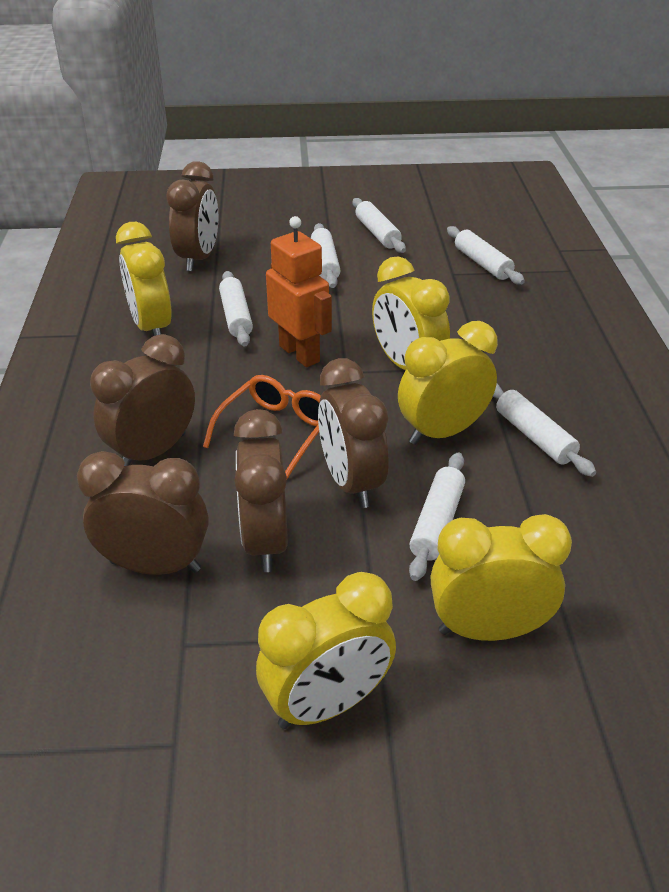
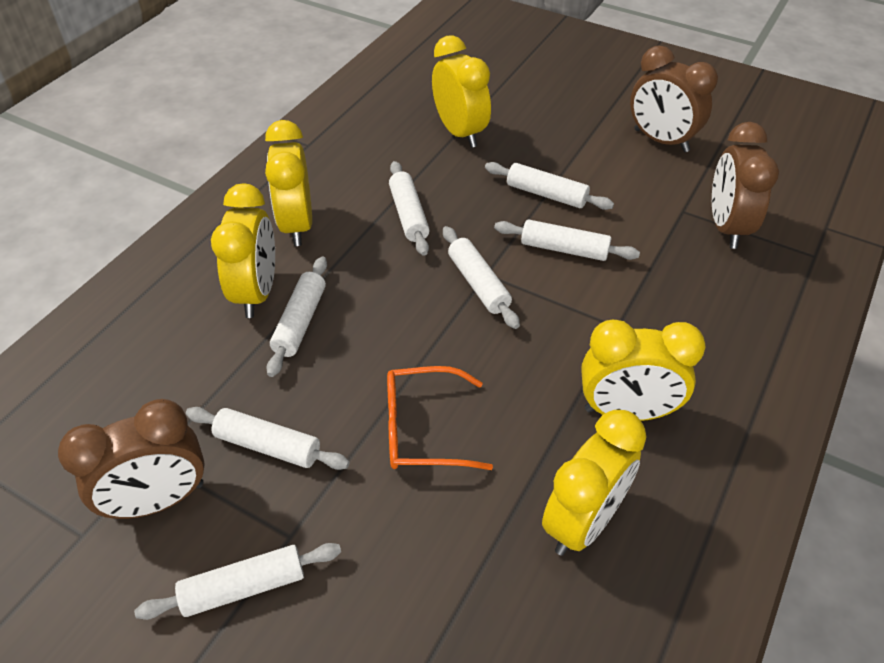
brown clock: 5 -> 3
orange robot: 1 -> 0
white rolling pin: 6 -> 7

